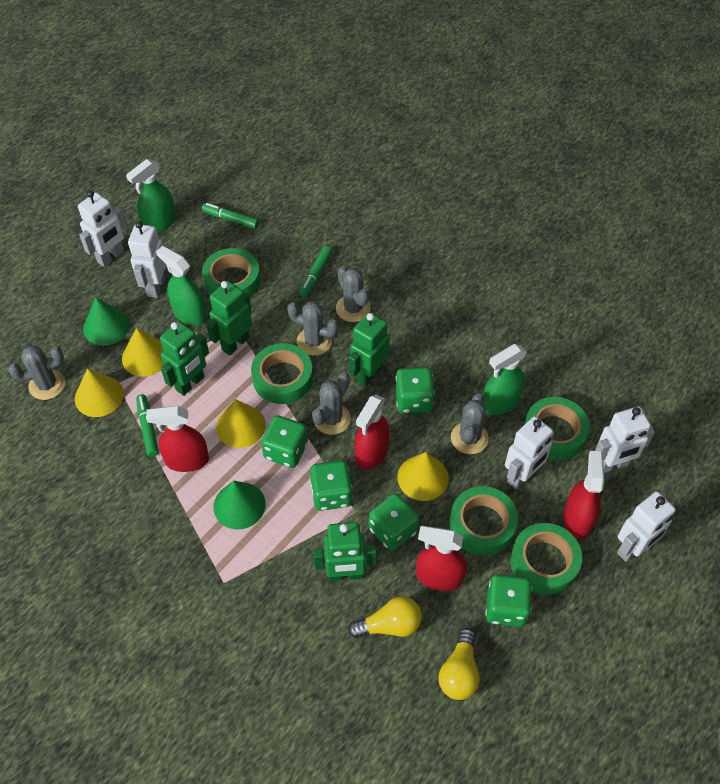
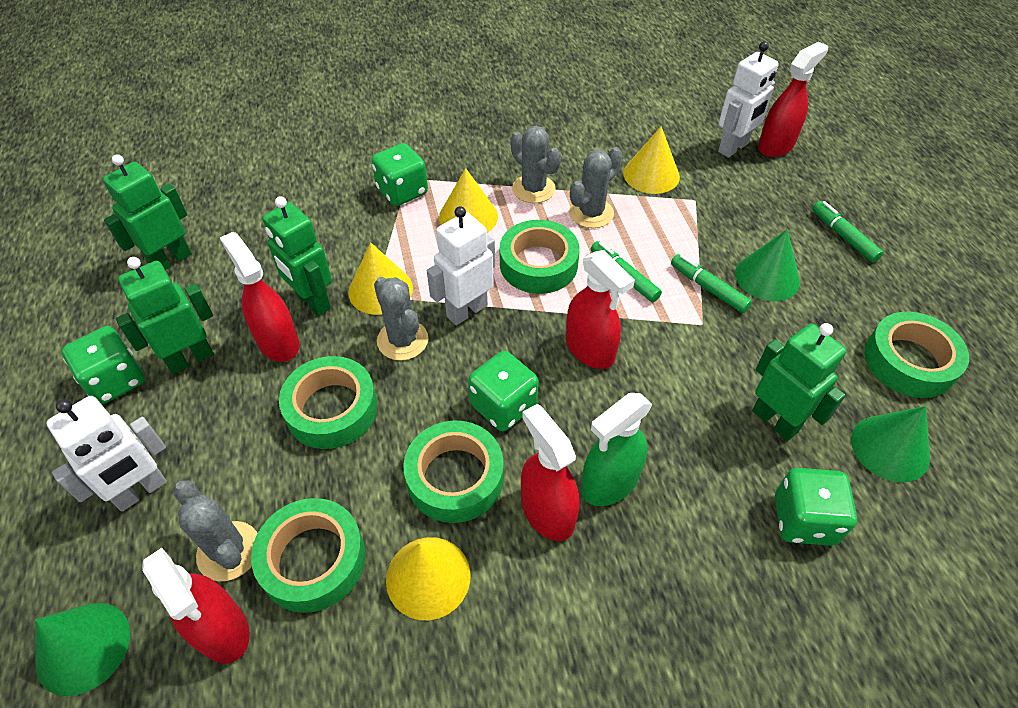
green cone: 2 -> 3
green dice: 5 -> 4
green spray bottle: 3 -> 1
grey cactus: 5 -> 4
red spray bottle: 4 -> 5
white robot: 5 -> 3
yellow light bulb: 2 -> 0

